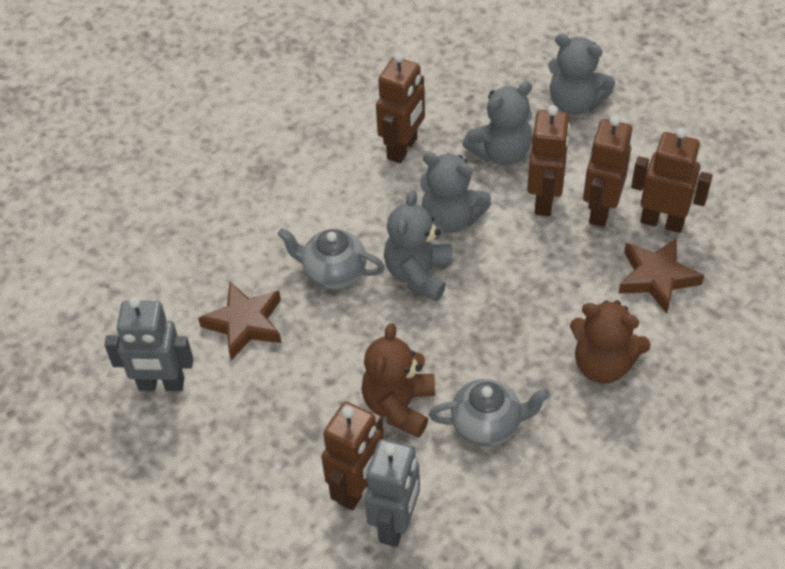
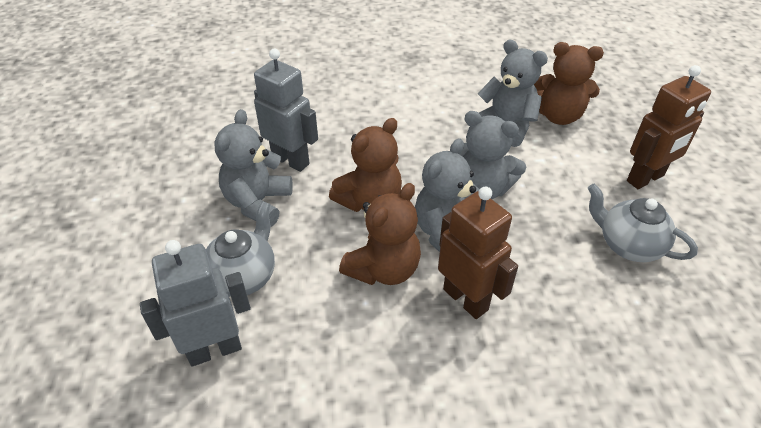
brown robot: 5 -> 2
brown star: 2 -> 0
brown teddy bear: 2 -> 3

